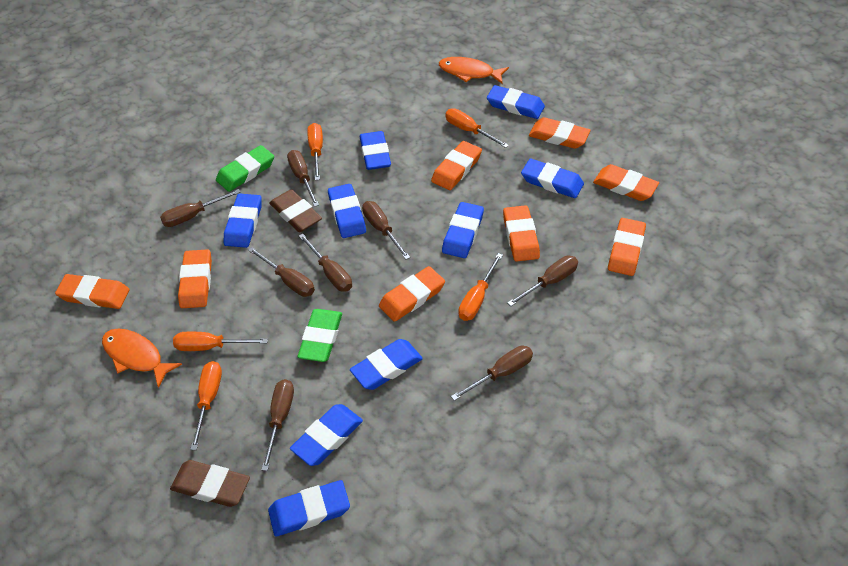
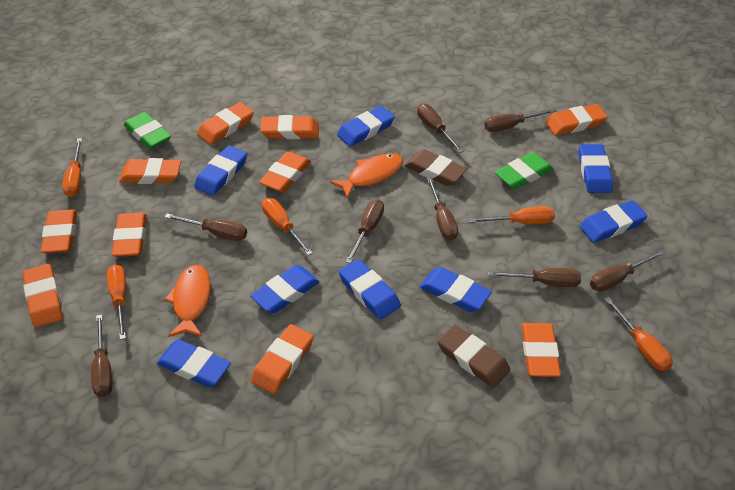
blue eraser: 9 -> 8
orange eraser: 8 -> 10

